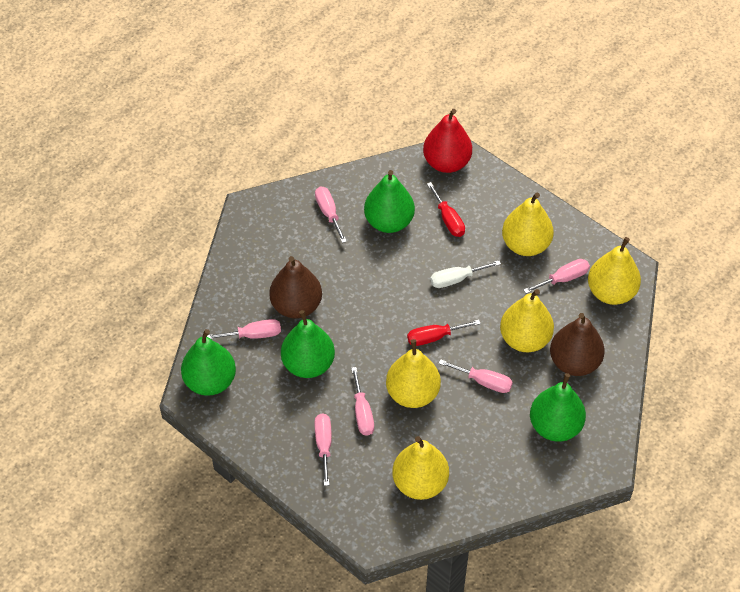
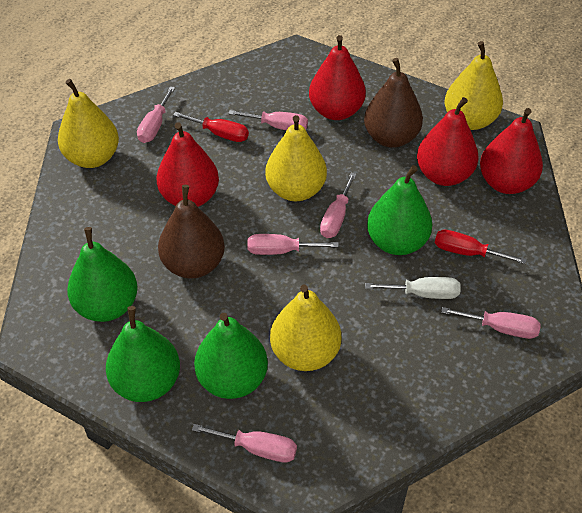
red pear: 1 -> 4
yellow pear: 5 -> 4

